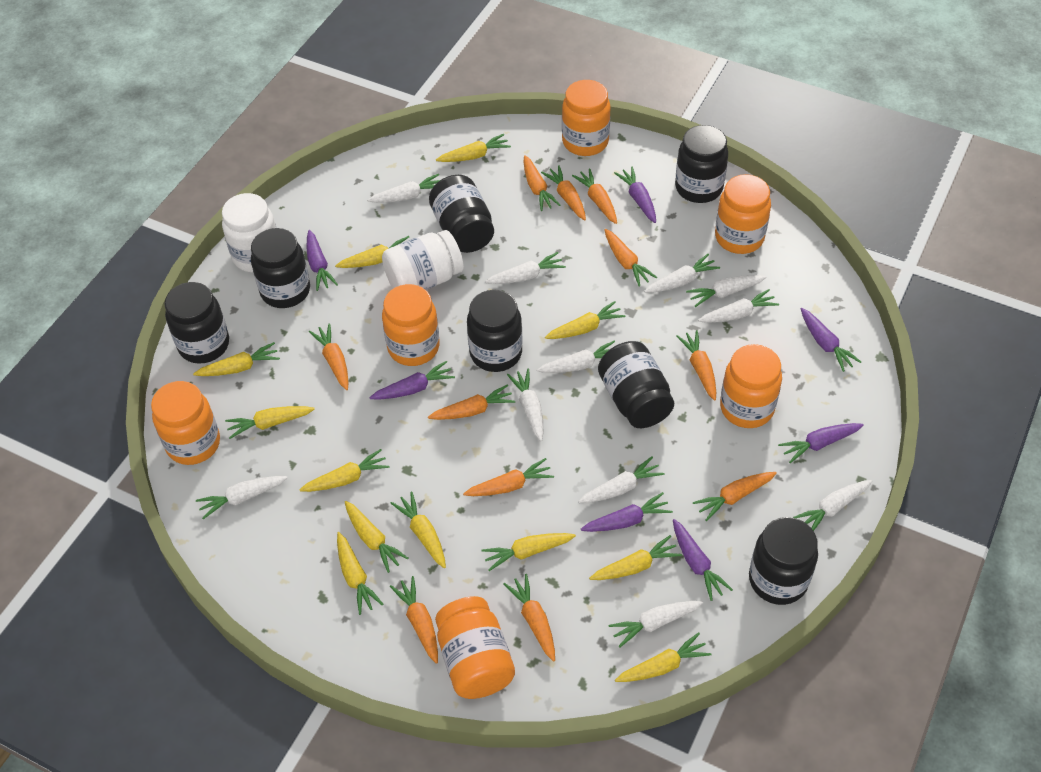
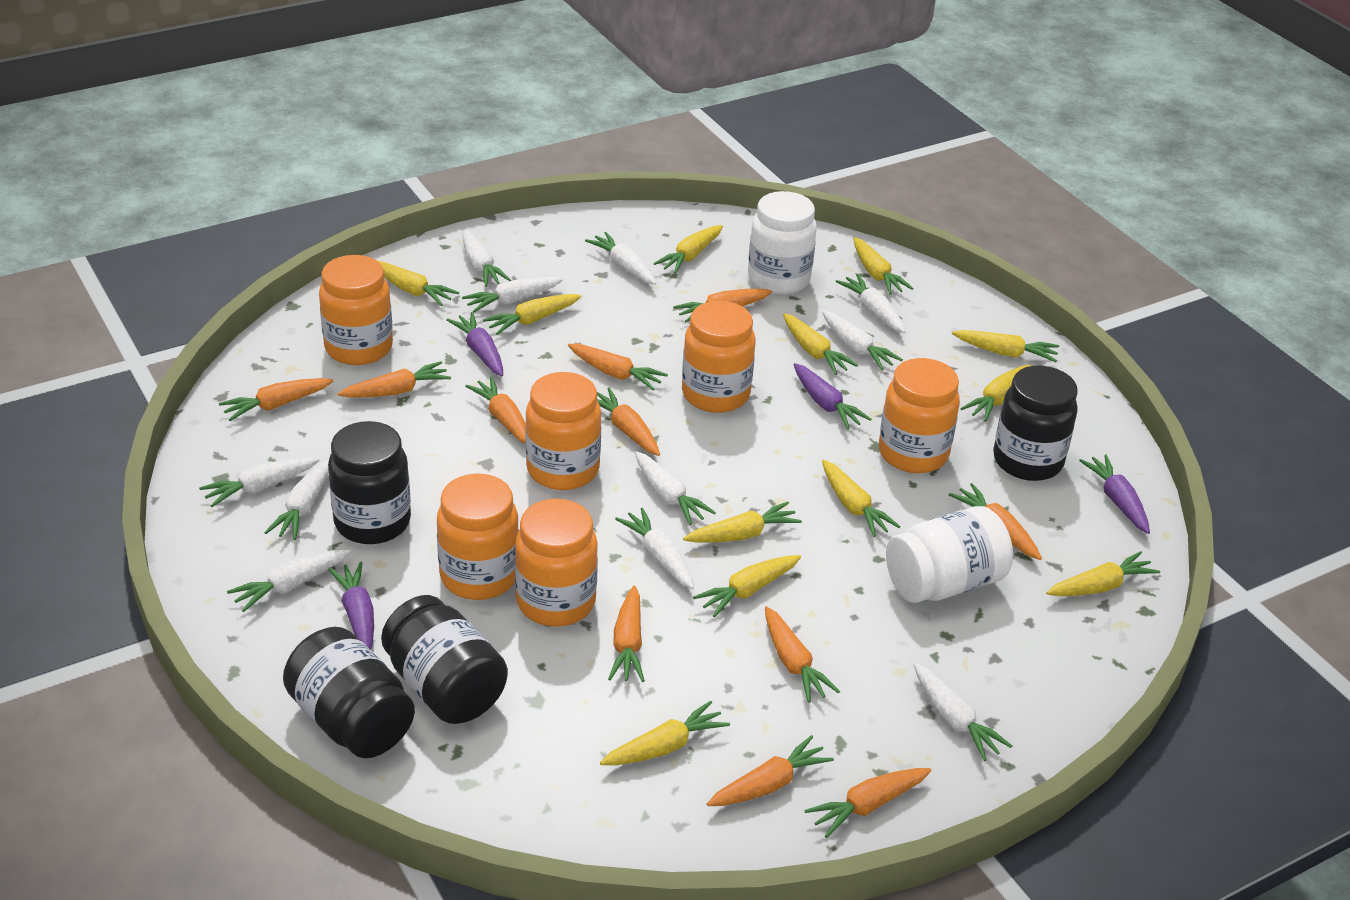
black jar: 7 -> 4
purple carrot: 7 -> 4

